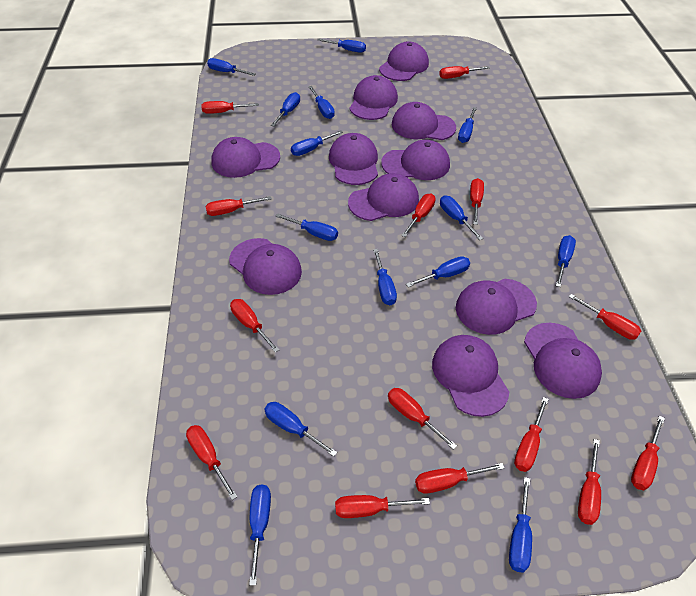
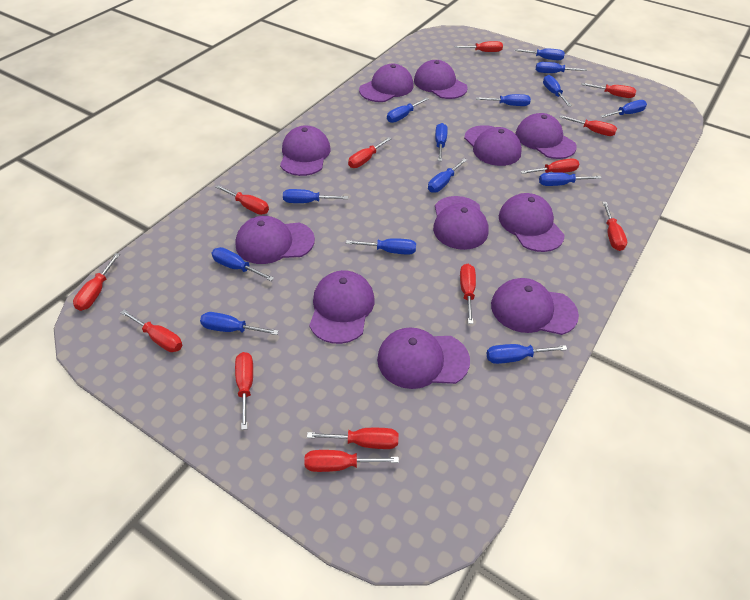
red screwdriver: 14 -> 13

